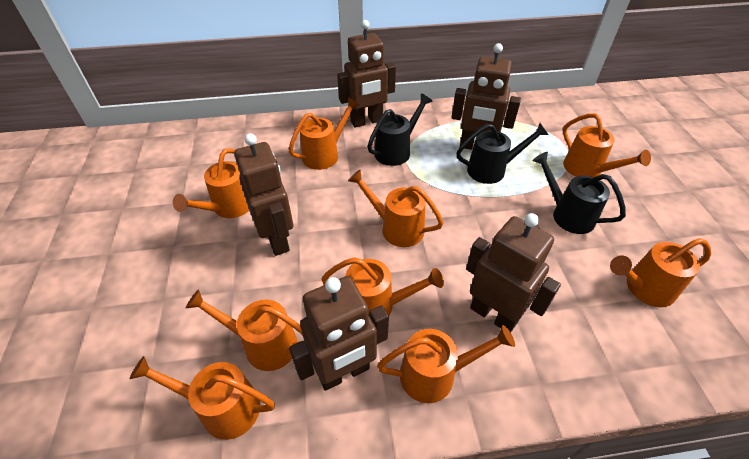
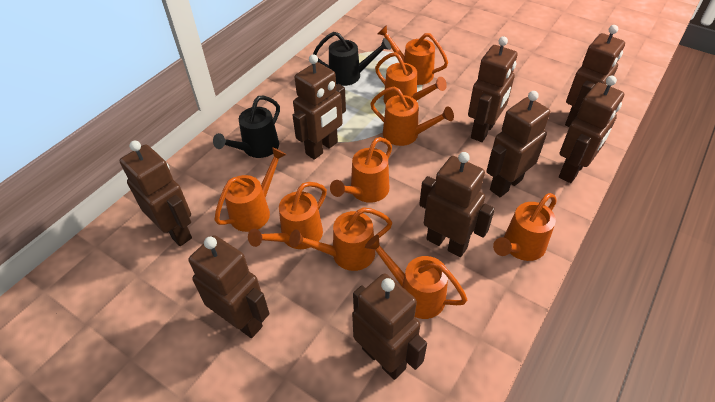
black watering can: 3 -> 2
brown robot: 5 -> 9

